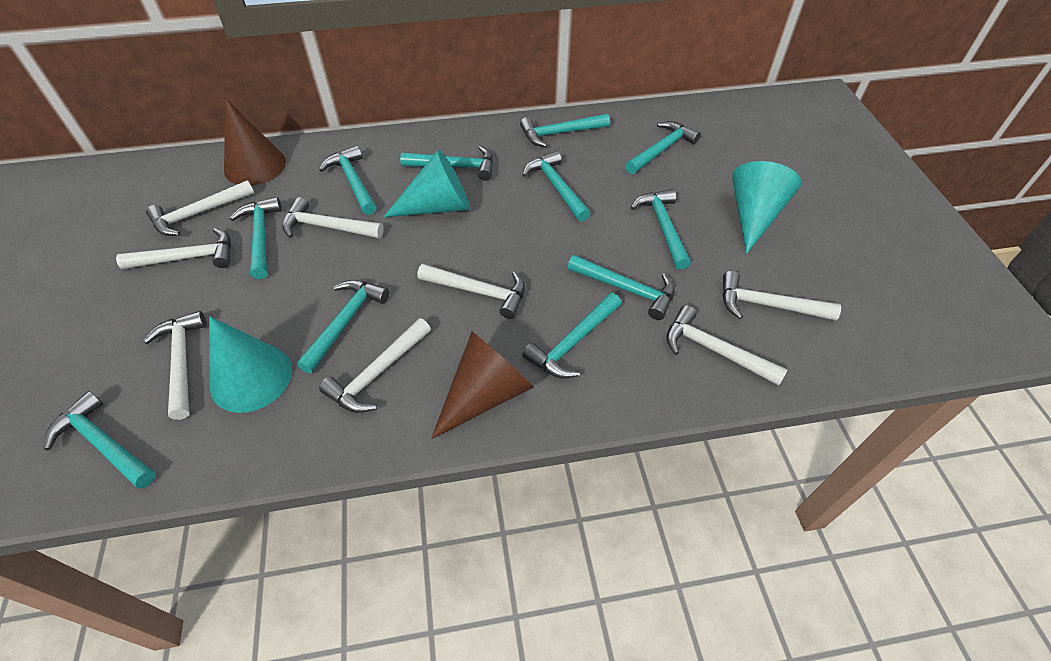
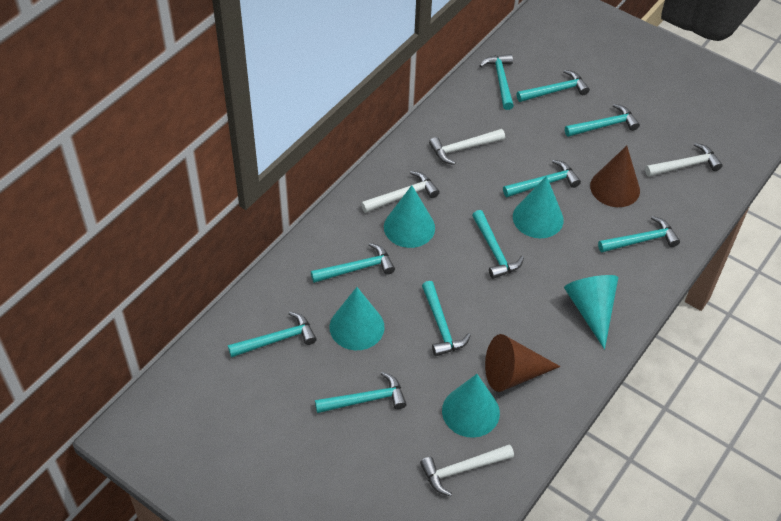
turquoise cone: 3 -> 5
turquoise hammer: 11 -> 10
white hammer: 8 -> 4

